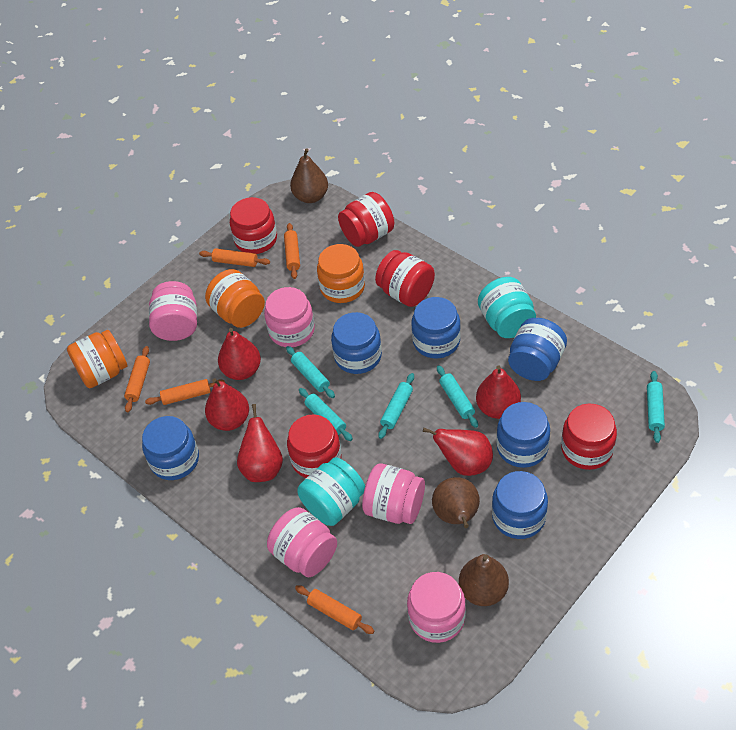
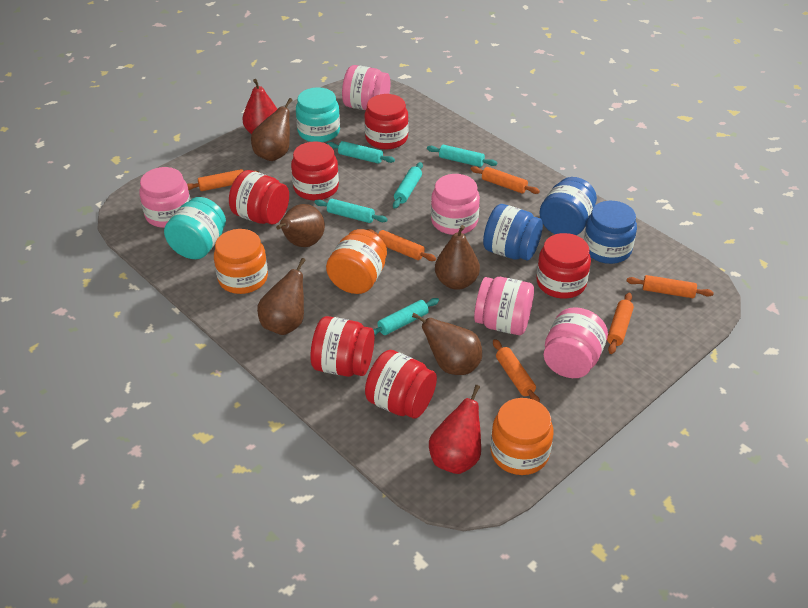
blue jar: 6 -> 3
brown pear: 3 -> 5
orange rolling pin: 5 -> 6
red jar: 5 -> 6
red pear: 5 -> 2

